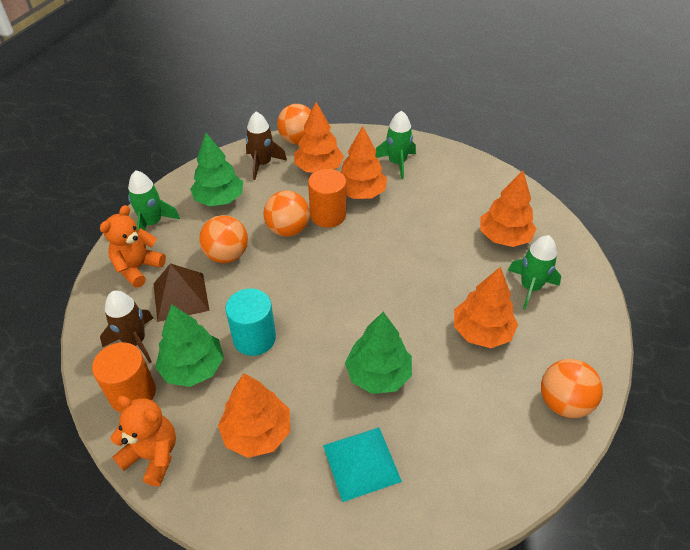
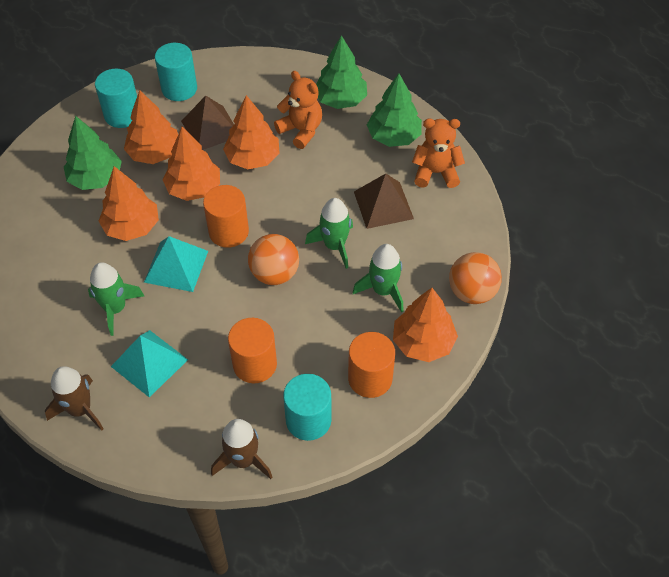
brown pyramid: 1 -> 2
orange ball: 4 -> 2
orange cylinder: 2 -> 3
turquoise cylinder: 1 -> 3
turquoise pyramid: 1 -> 2

